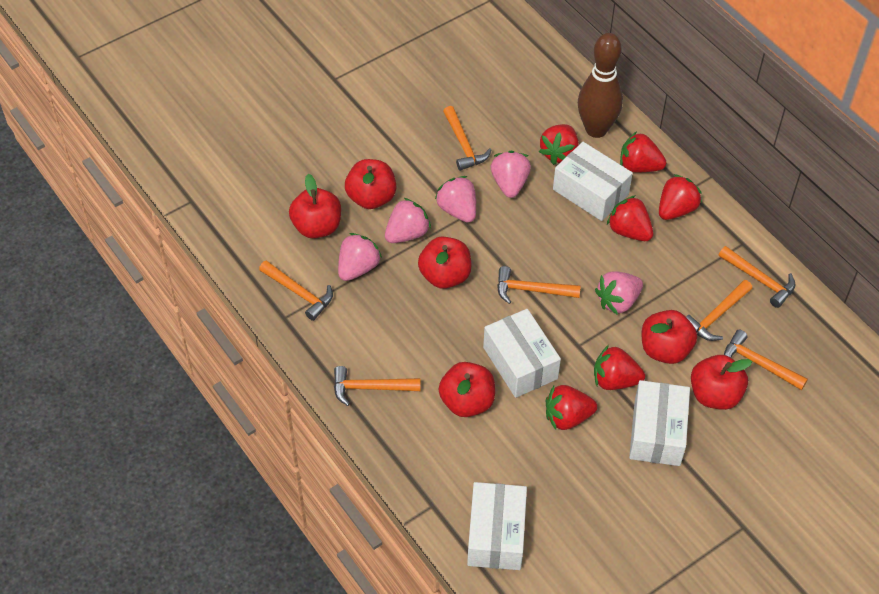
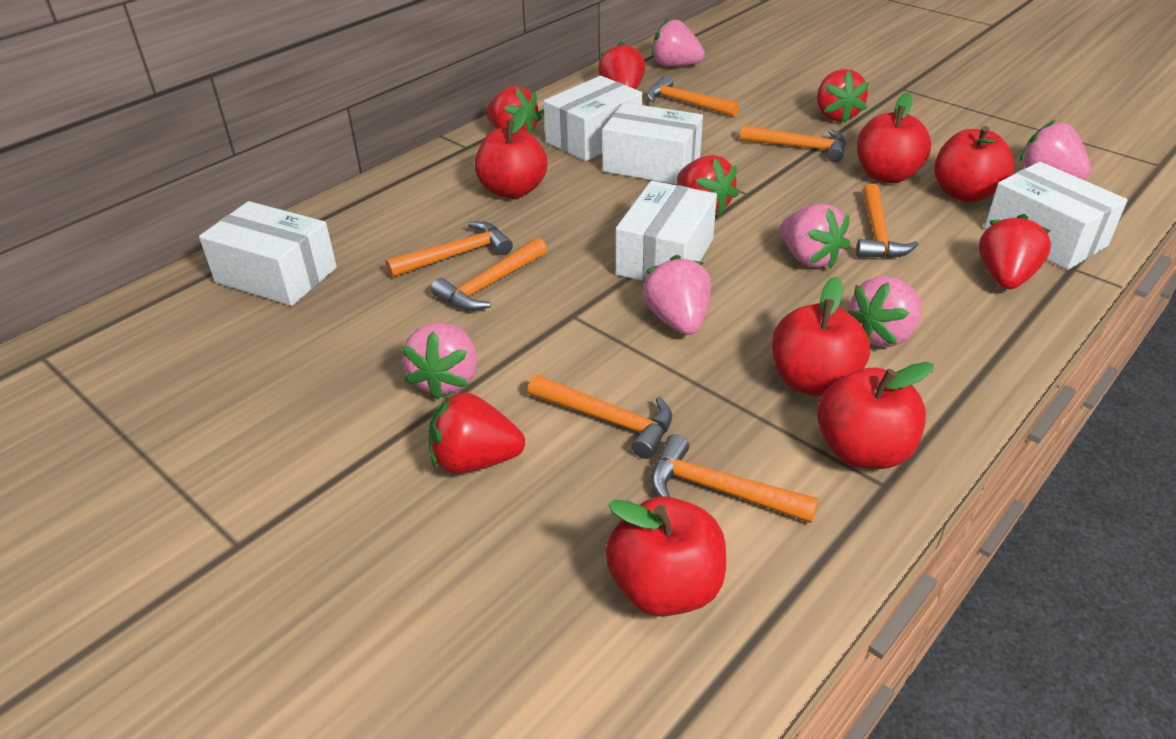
brown bowling pin: 1 -> 0
pink strawberry: 5 -> 6
white box: 4 -> 5

